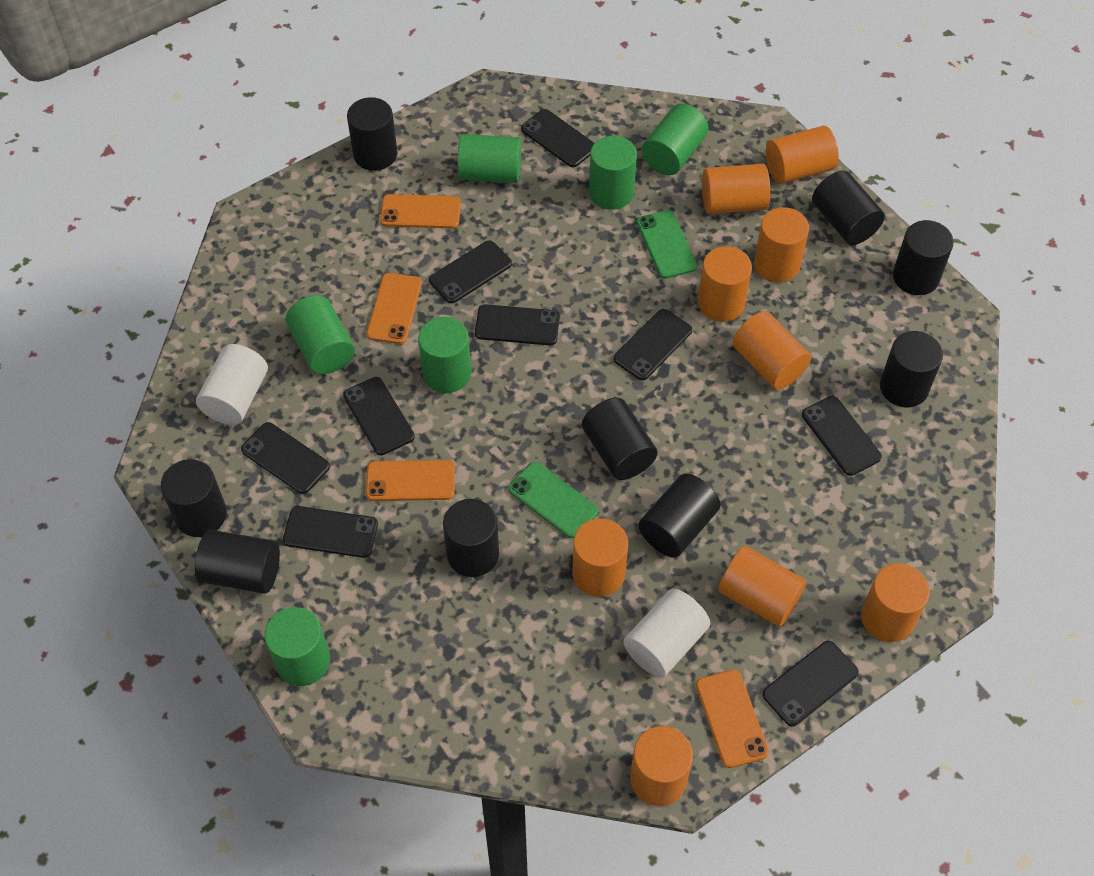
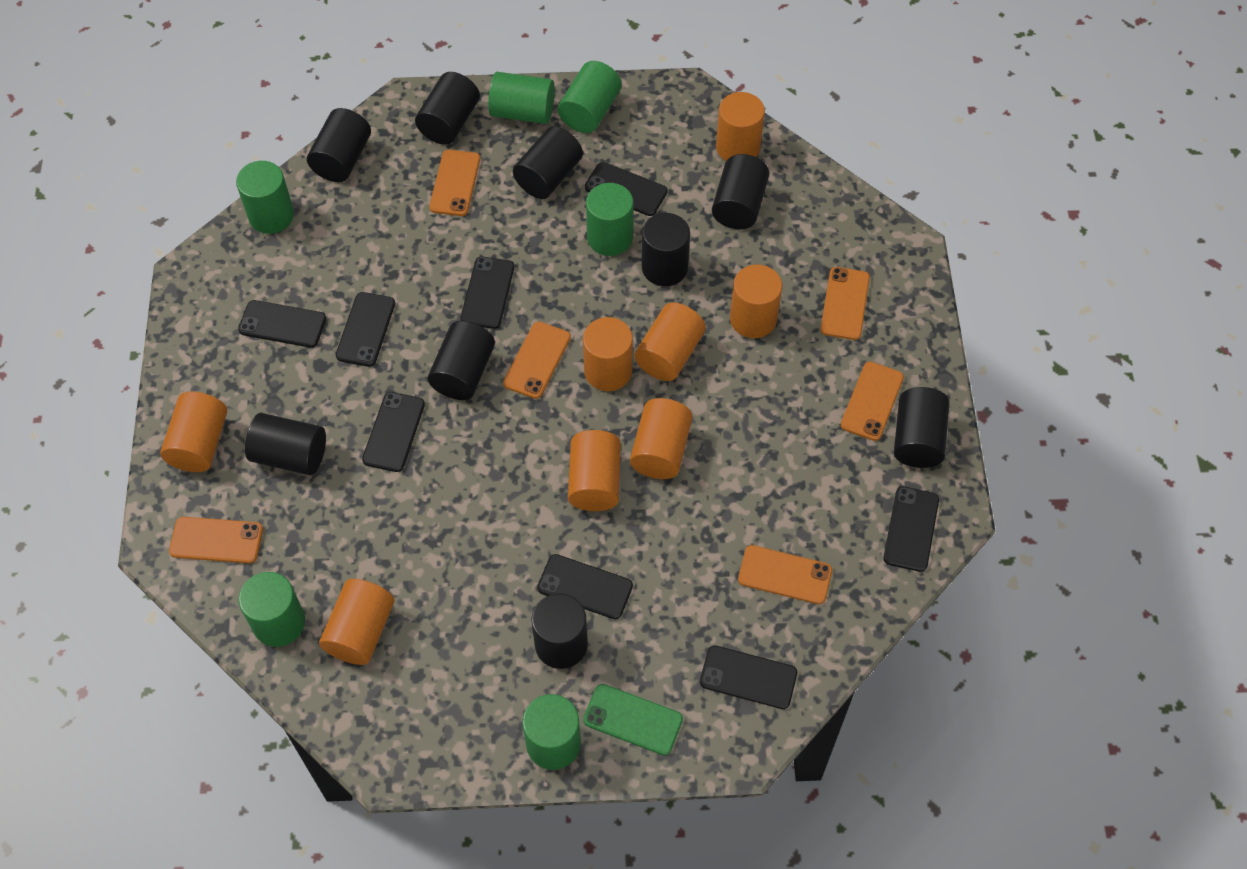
black phone: 9 -> 8
green phone: 2 -> 1
orange cylinder: 9 -> 8
orange phone: 4 -> 6
white cylinder: 2 -> 0

